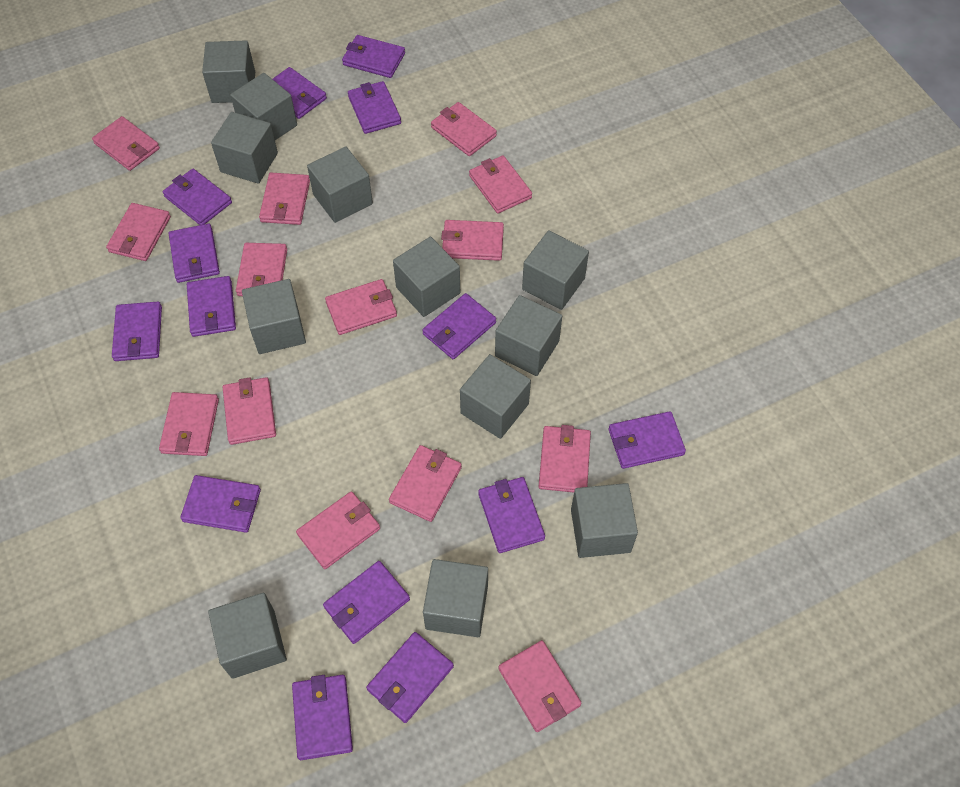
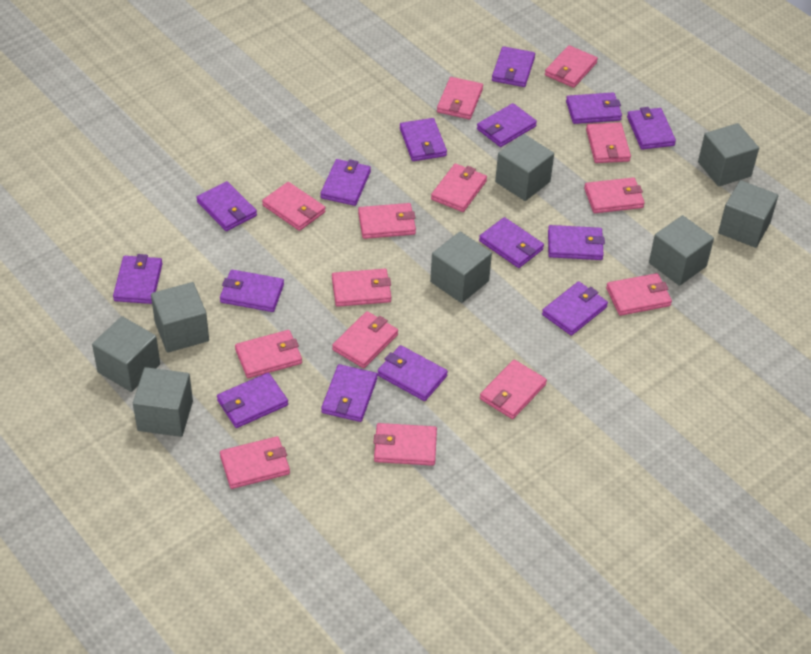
grey cube: 12 -> 8
purple wallet: 14 -> 15

